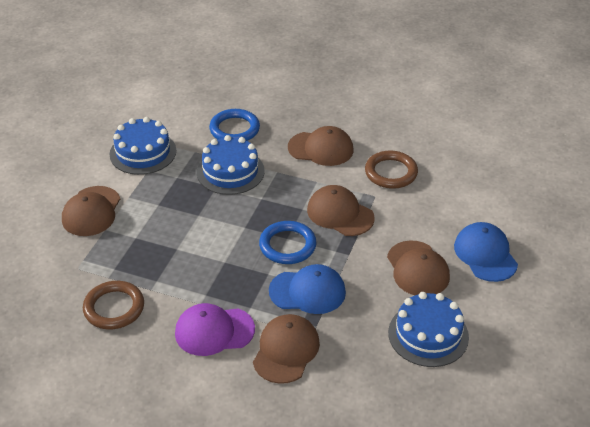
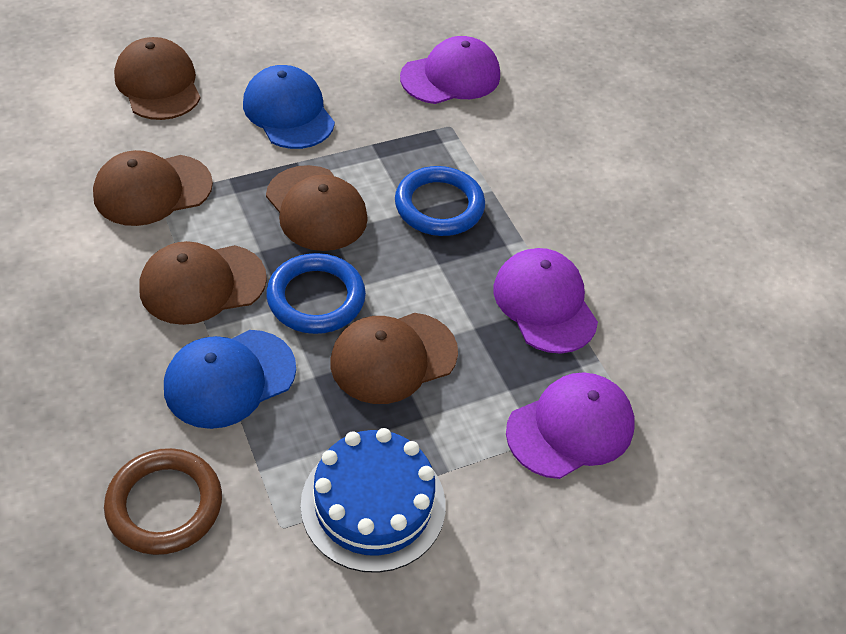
blue cake: 3 -> 1
brown ring: 2 -> 1
purple cap: 1 -> 3

